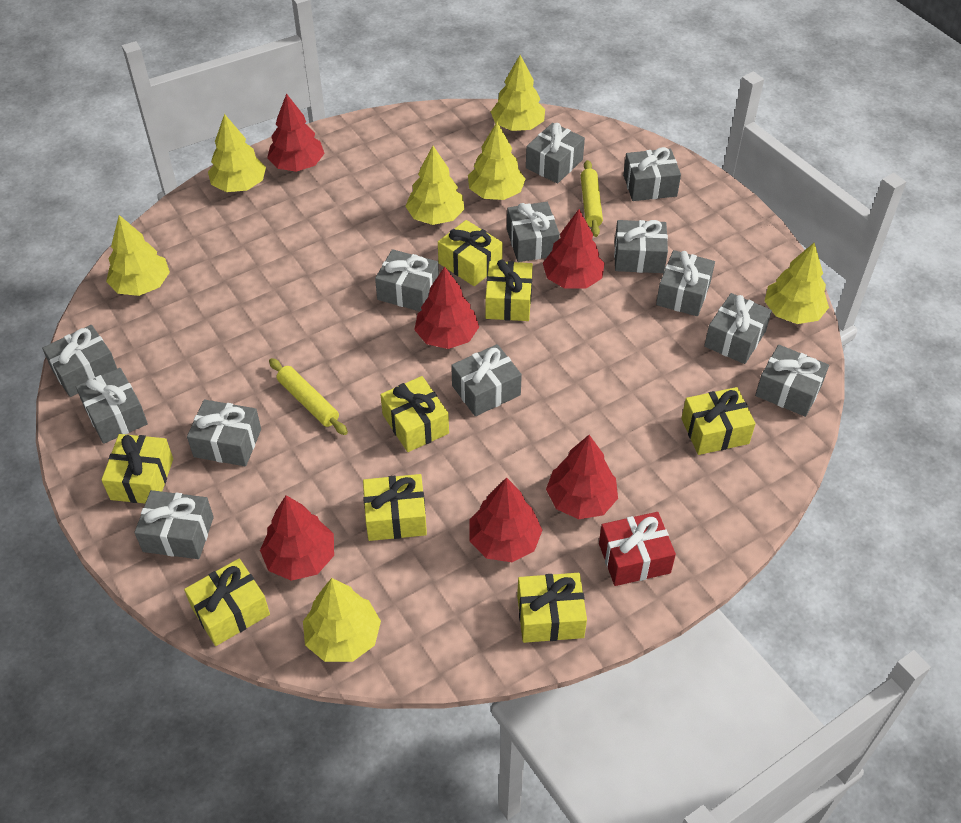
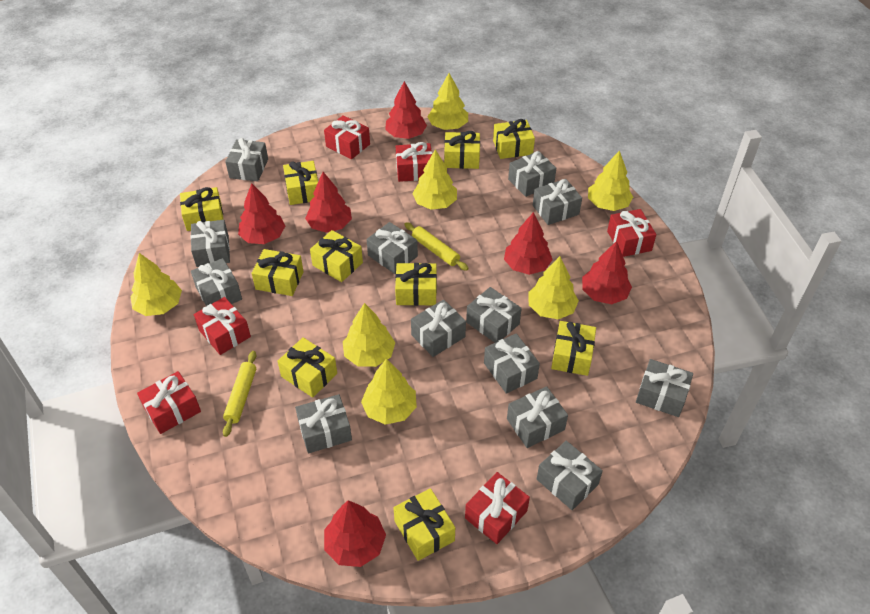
red gift: 1 -> 6
yellow gift: 8 -> 10

